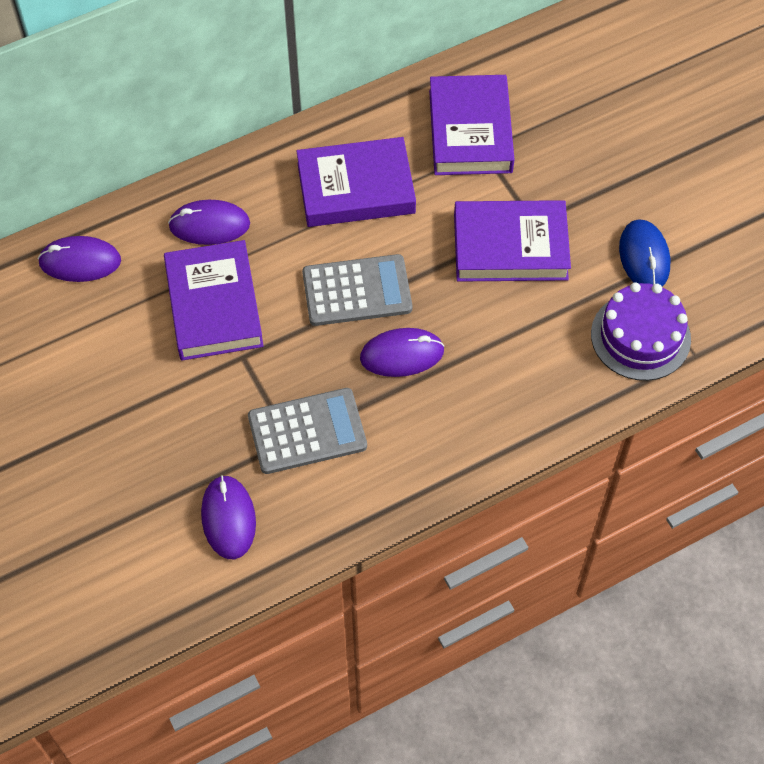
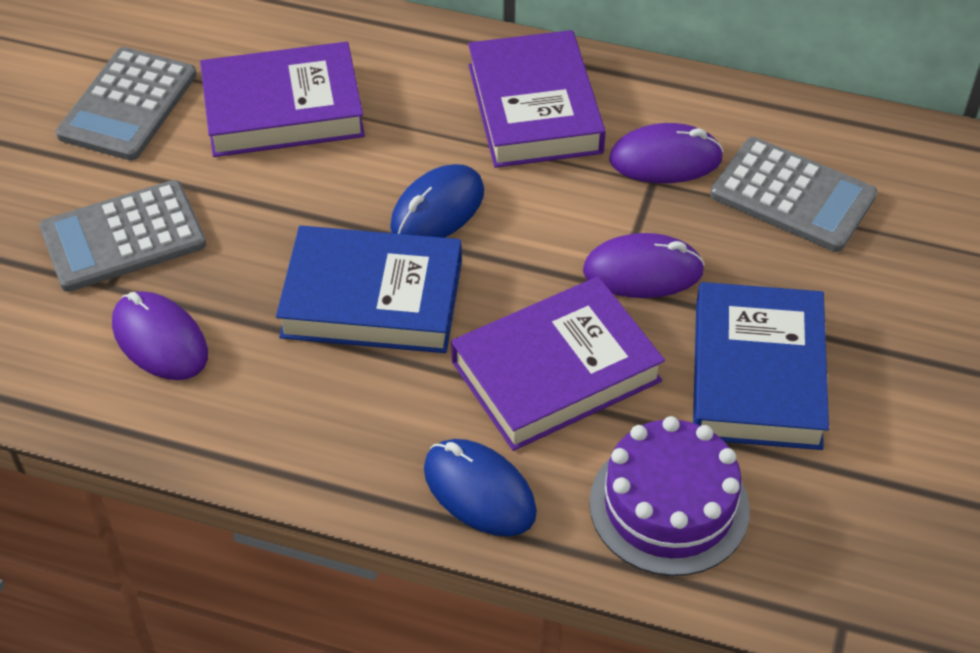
blue book: 0 -> 2
blue mouse: 1 -> 2
grey calculator: 2 -> 3
purple book: 4 -> 3
purple mouse: 4 -> 3

